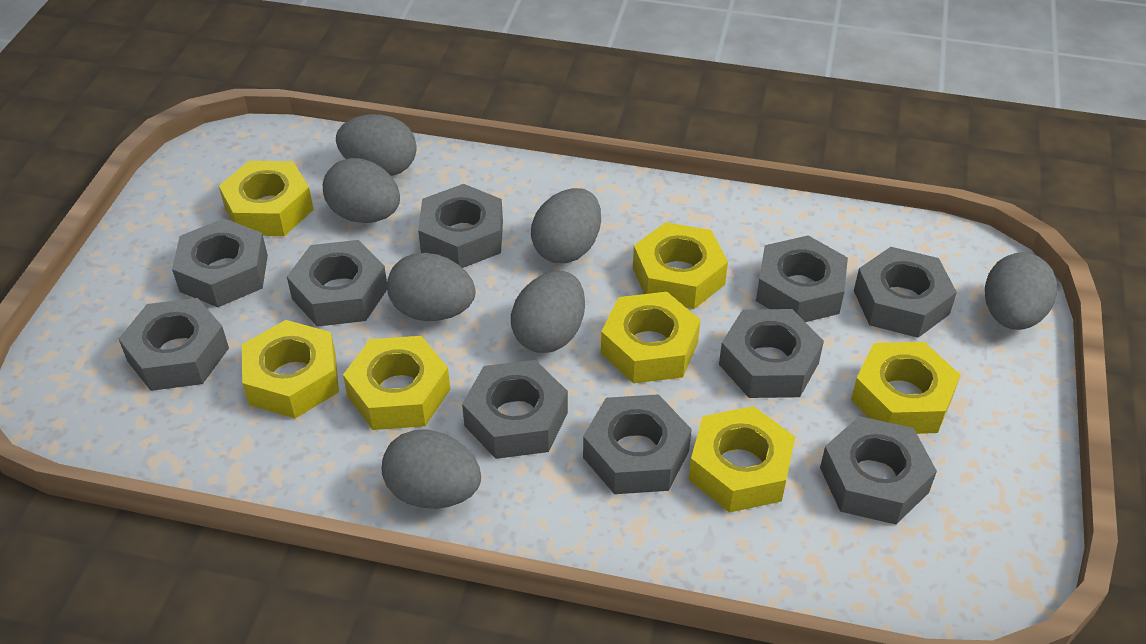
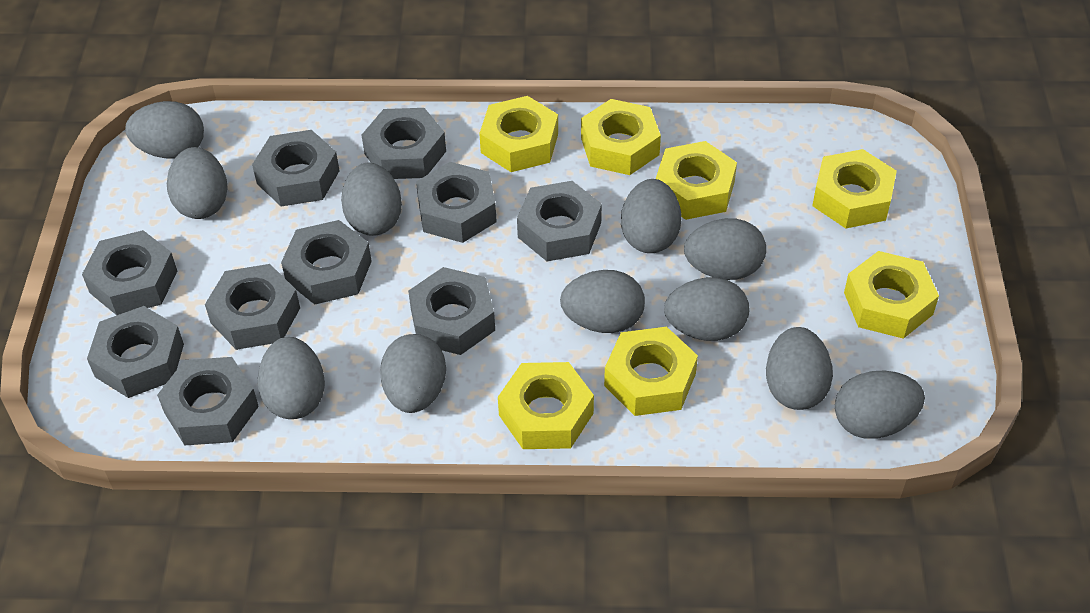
grey egg: 7 -> 11

